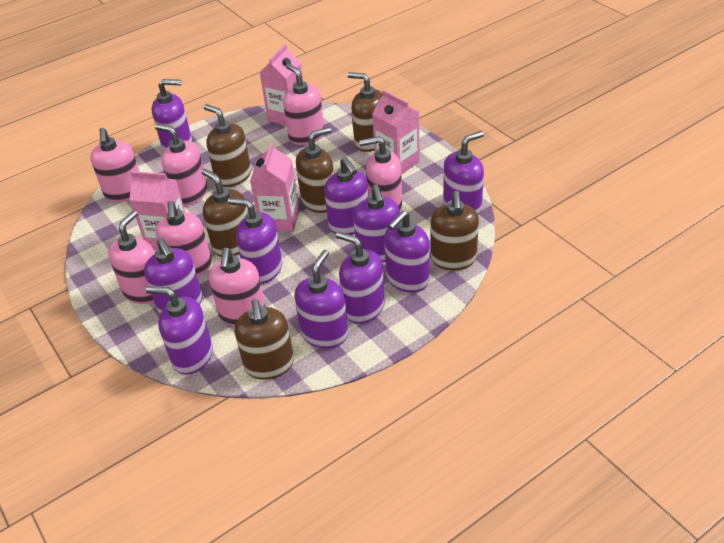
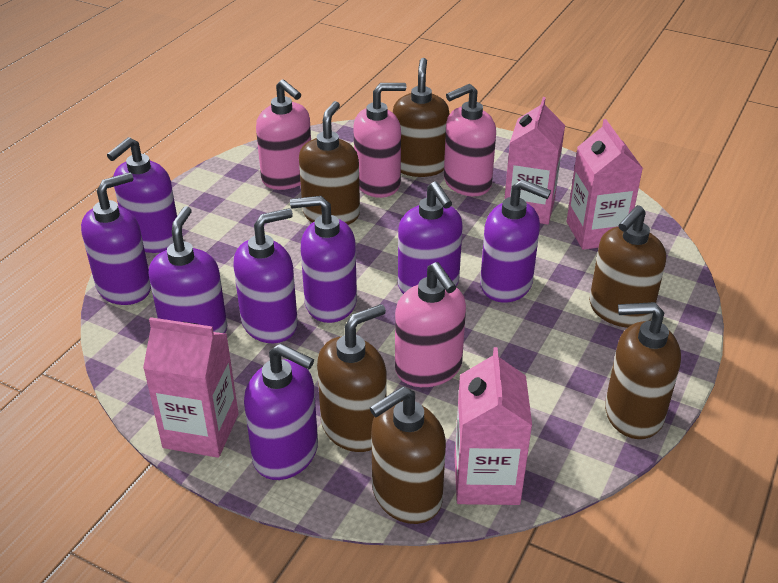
pink soap dispenser: 7 -> 4
purple soap dispenser: 10 -> 8

